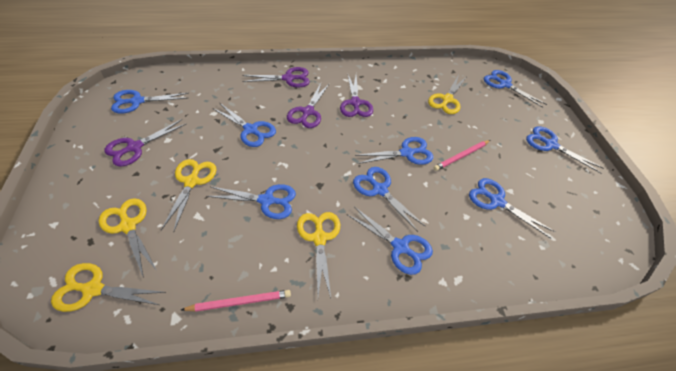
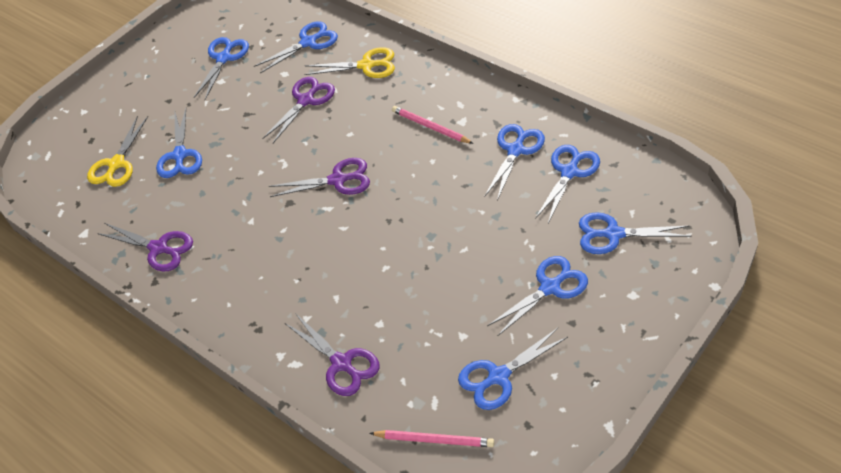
blue scissors: 9 -> 8
yellow scissors: 5 -> 2

